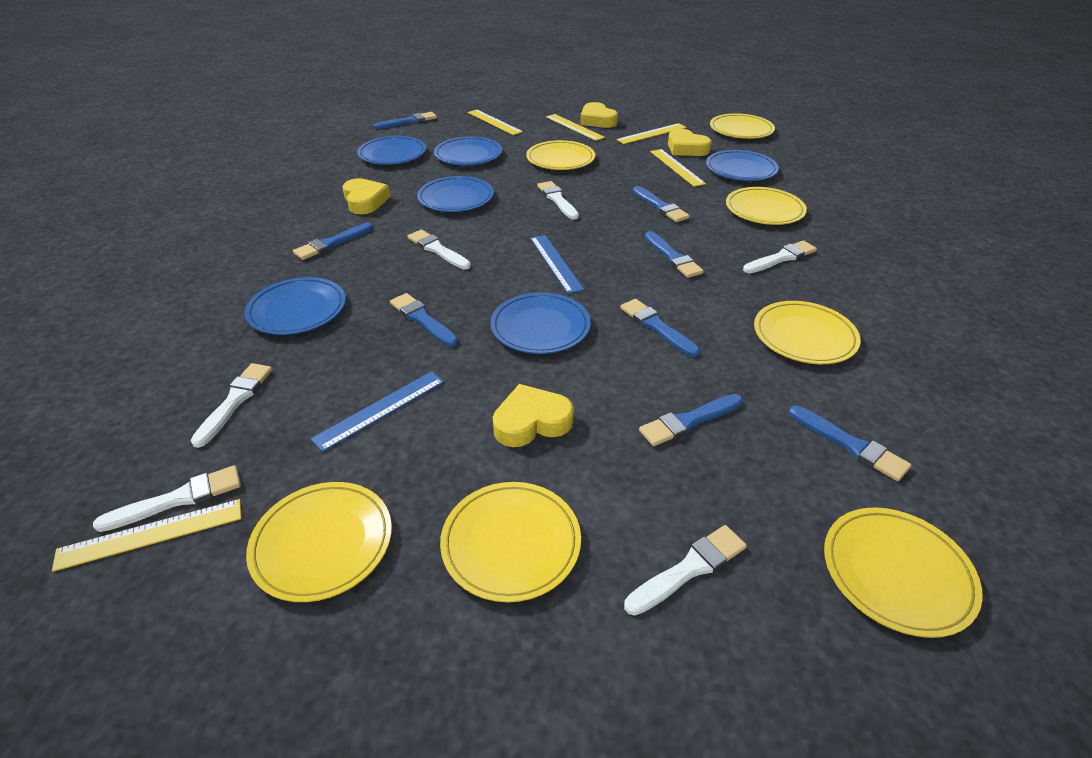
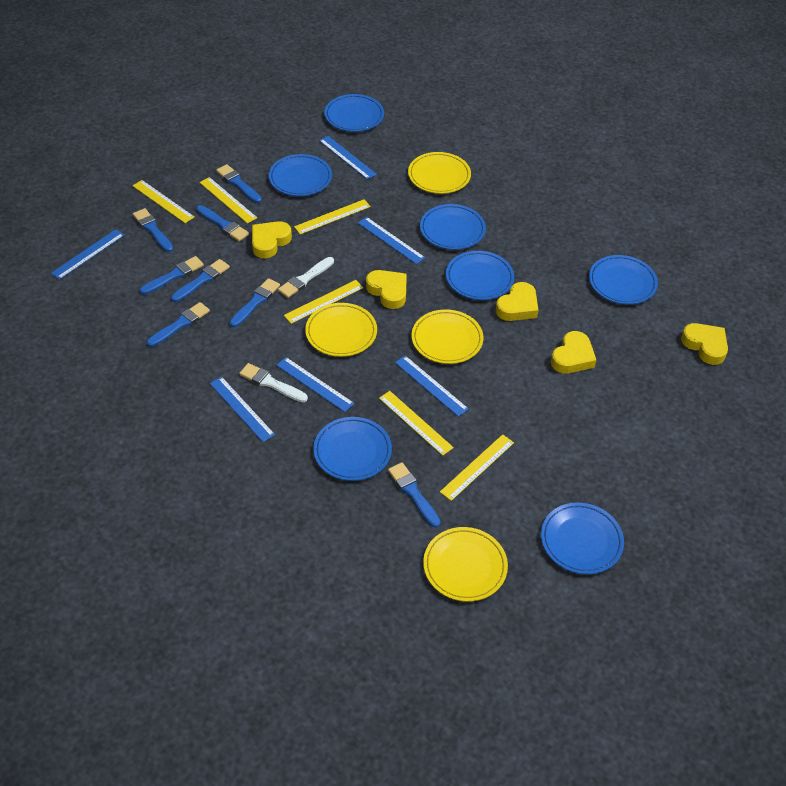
blue plate: 6 -> 7
blue ruler: 2 -> 6
white brush: 6 -> 2
yellow heart: 4 -> 5
yellow plate: 7 -> 4
yellow ruler: 5 -> 6

